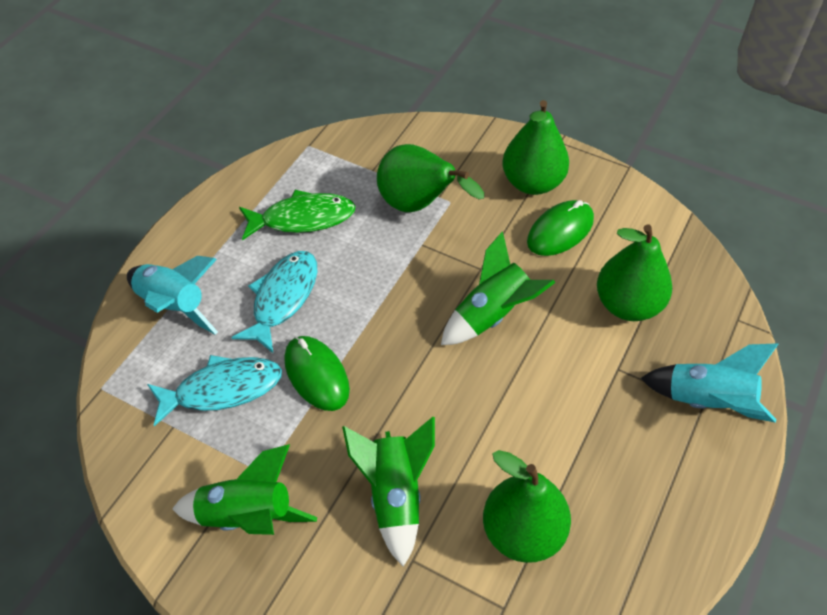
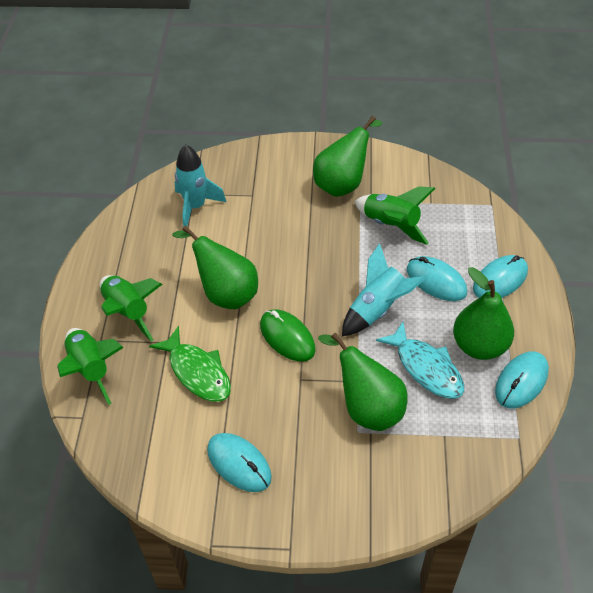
green mouse: 2 -> 1
turquoise fish: 2 -> 1
turquoise mouse: 0 -> 4

